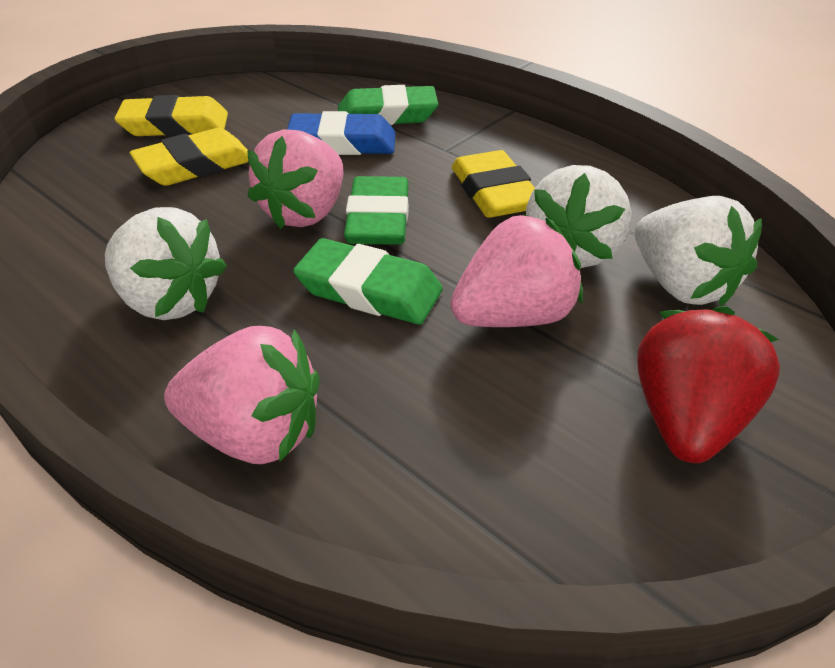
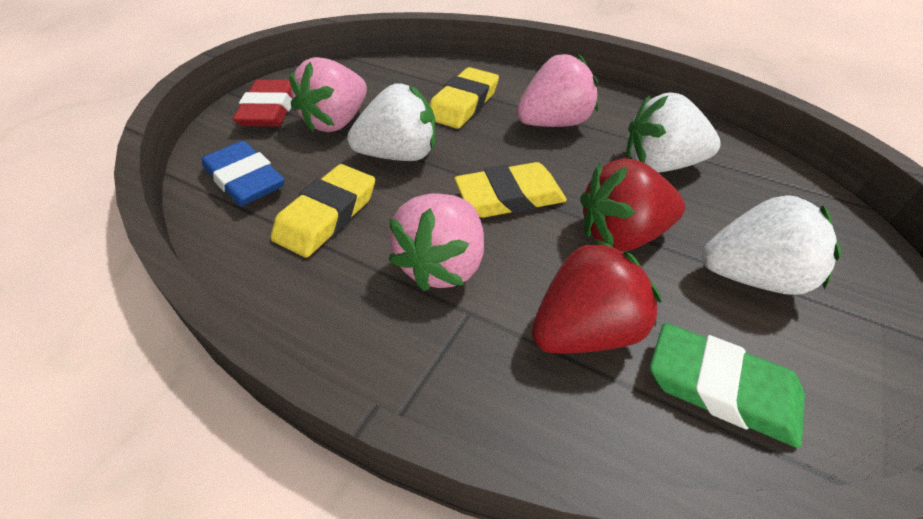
green eraser: 3 -> 1
red eraser: 0 -> 1
red strawberry: 1 -> 2

